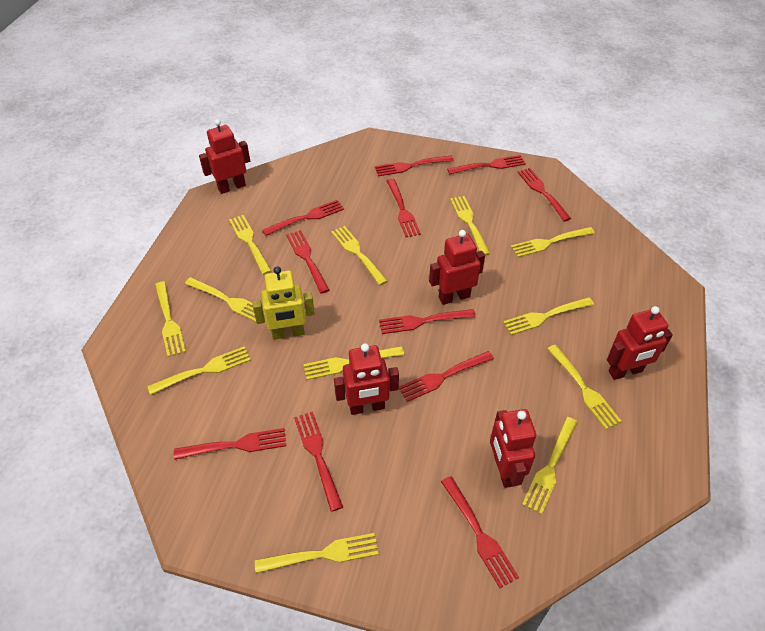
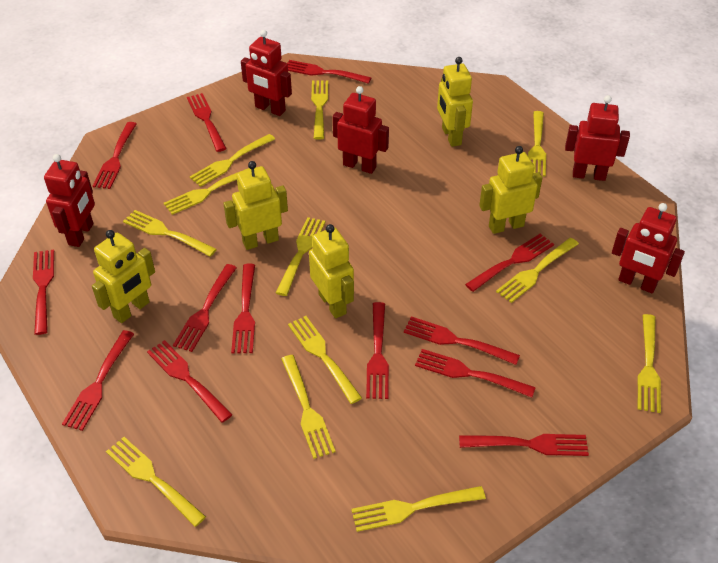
red fork: 11 -> 13
yellow robot: 1 -> 5

